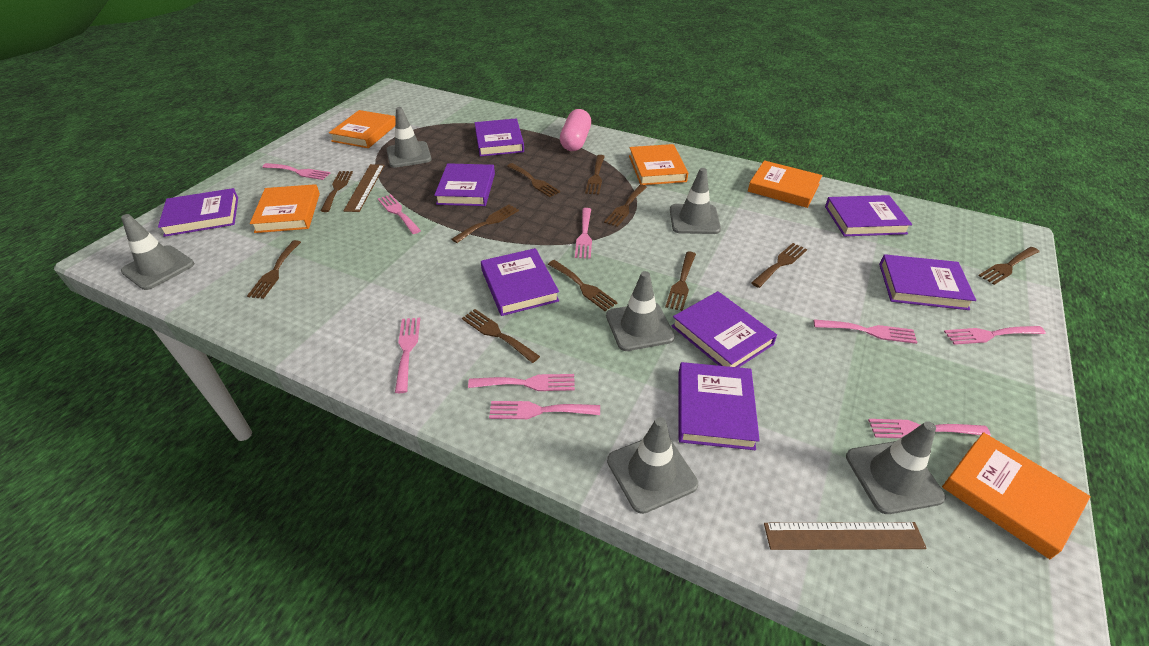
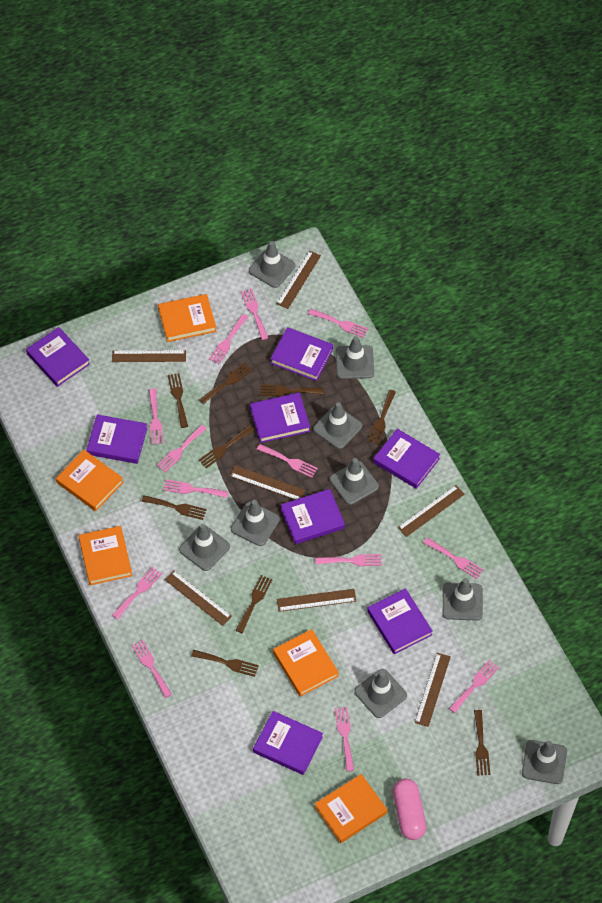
brown fork: 11 -> 9
brown ruler: 2 -> 7
grey traffic cone: 6 -> 9
pink fork: 9 -> 13

